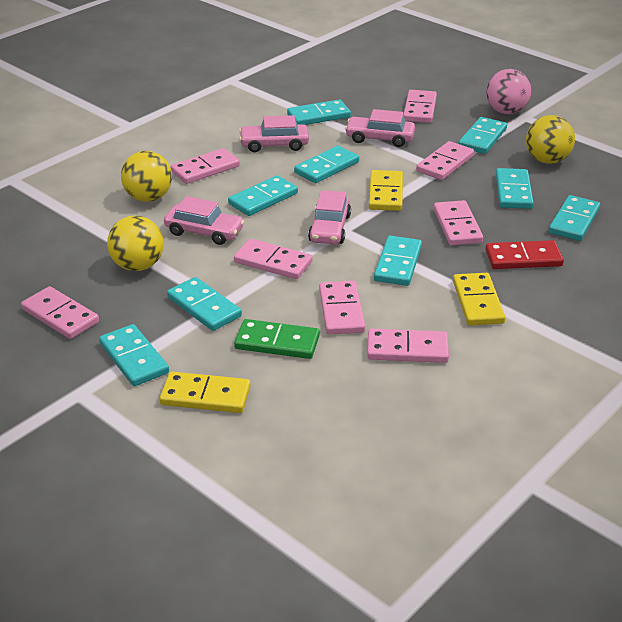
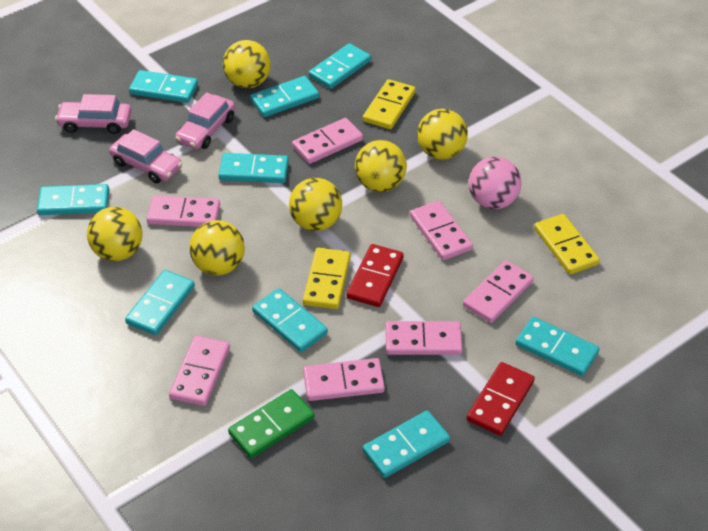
pink car: 4 -> 3
pink domino: 8 -> 7
red domino: 1 -> 2
yellow ball: 3 -> 6

